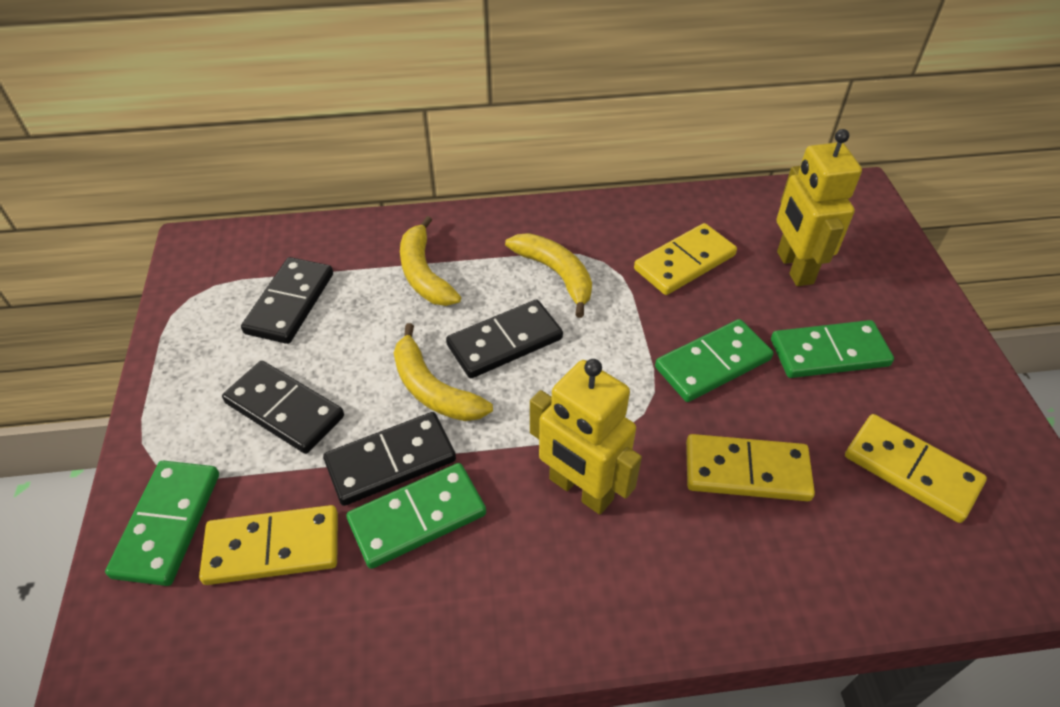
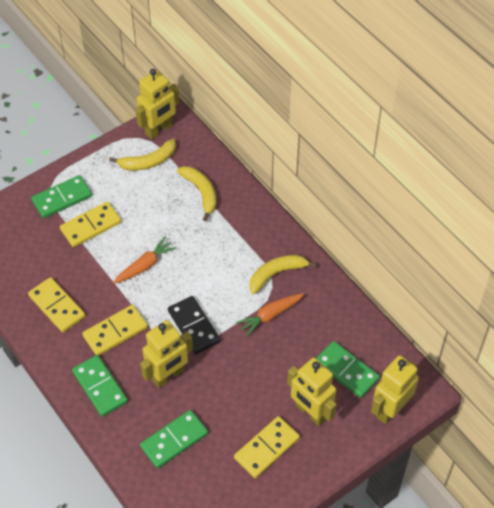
black domino: 4 -> 1
orange carrot: 0 -> 2
yellow robot: 2 -> 4

